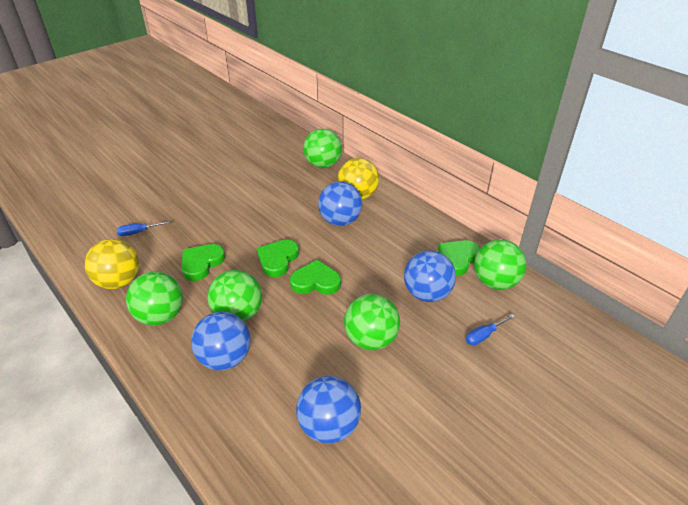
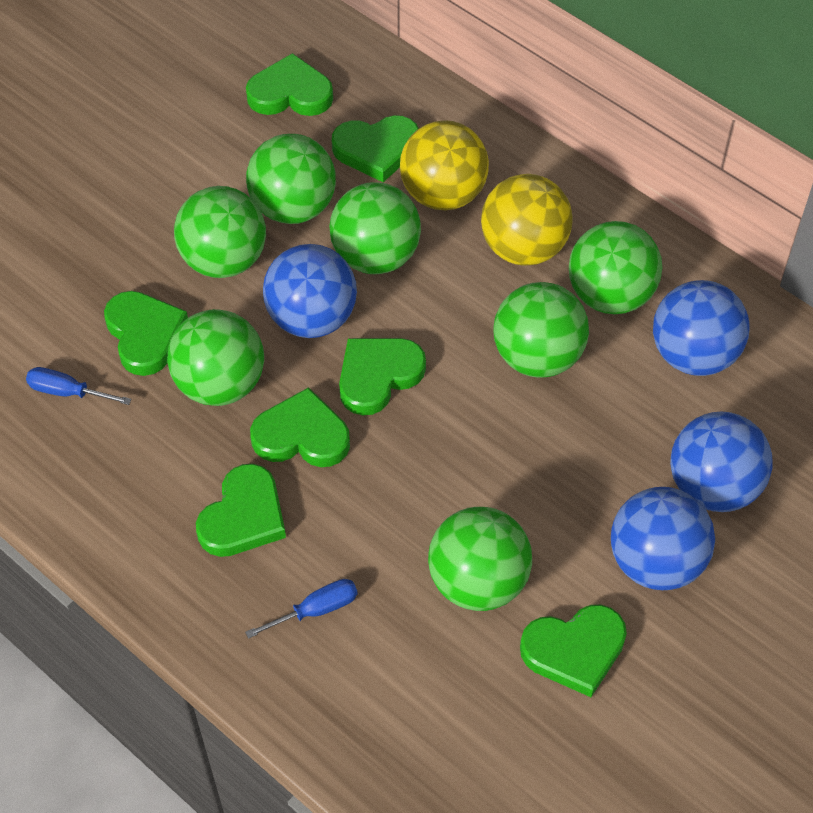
green ball: 5 -> 7
green heart: 4 -> 7

